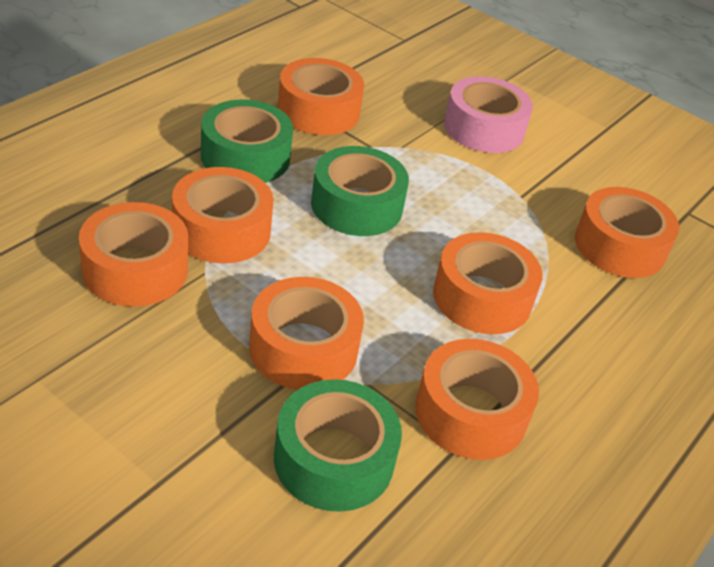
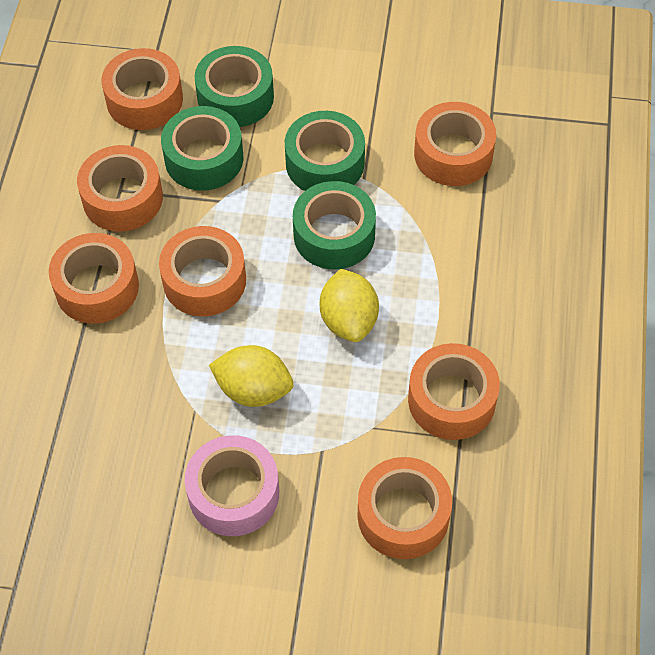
green tape: 3 -> 4
yellow lemon: 0 -> 2

